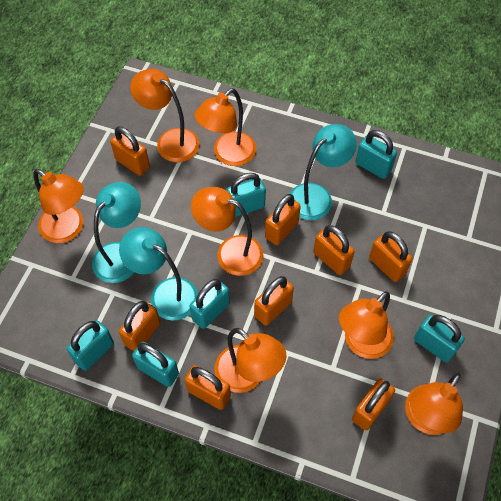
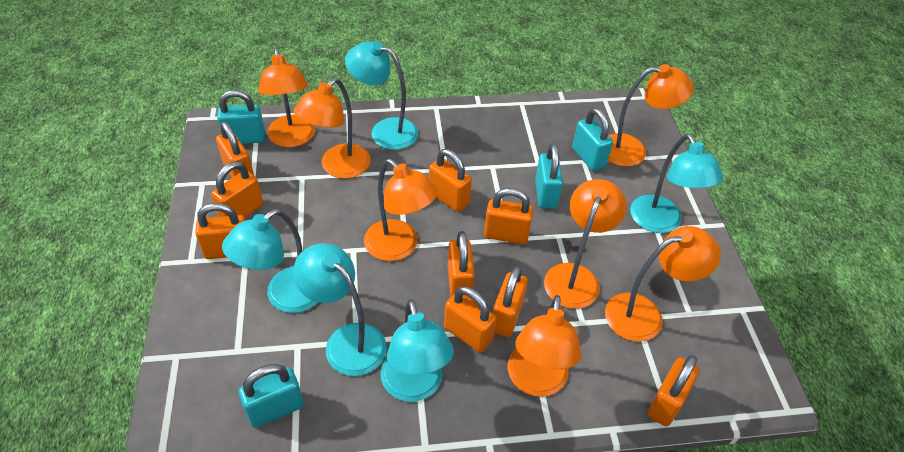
orange padlock: 8 -> 9
turquoise lamp: 3 -> 5
turquoise padlock: 6 -> 4

